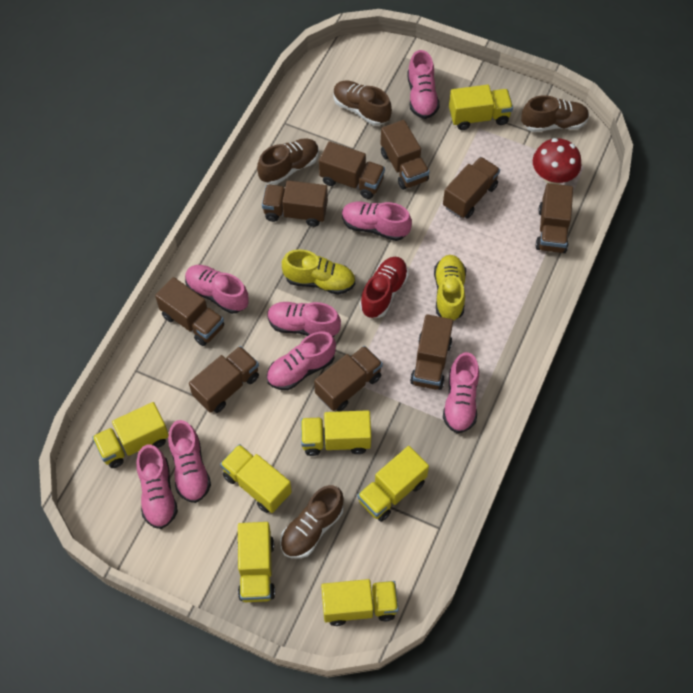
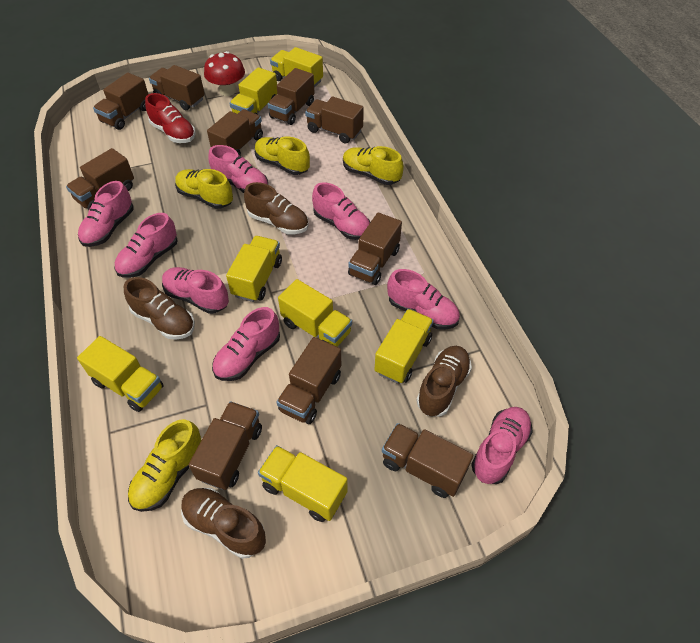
brown truck: 9 -> 10
yellow shoe: 2 -> 4

